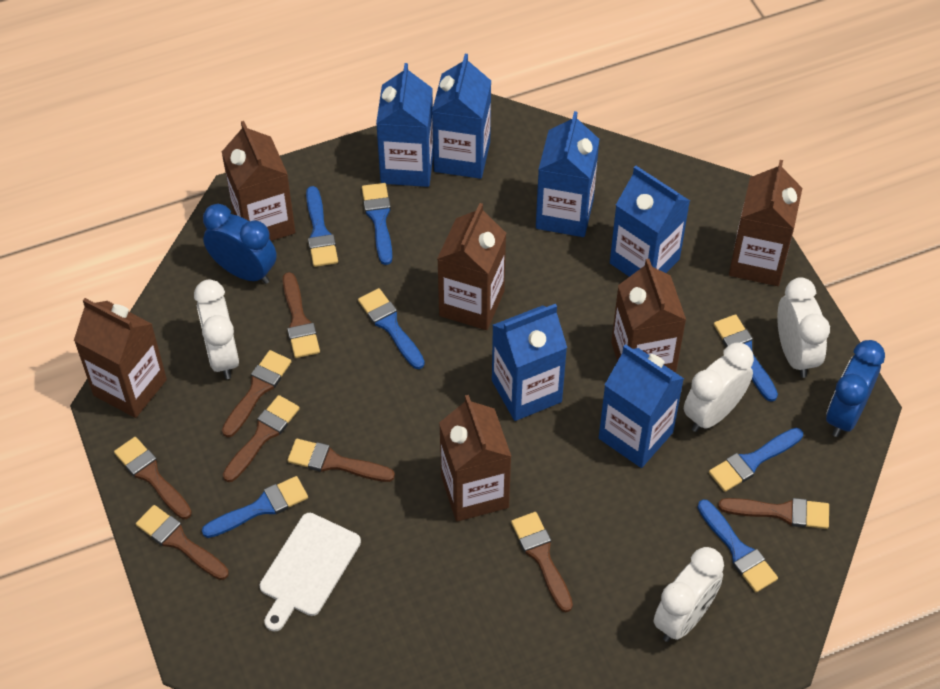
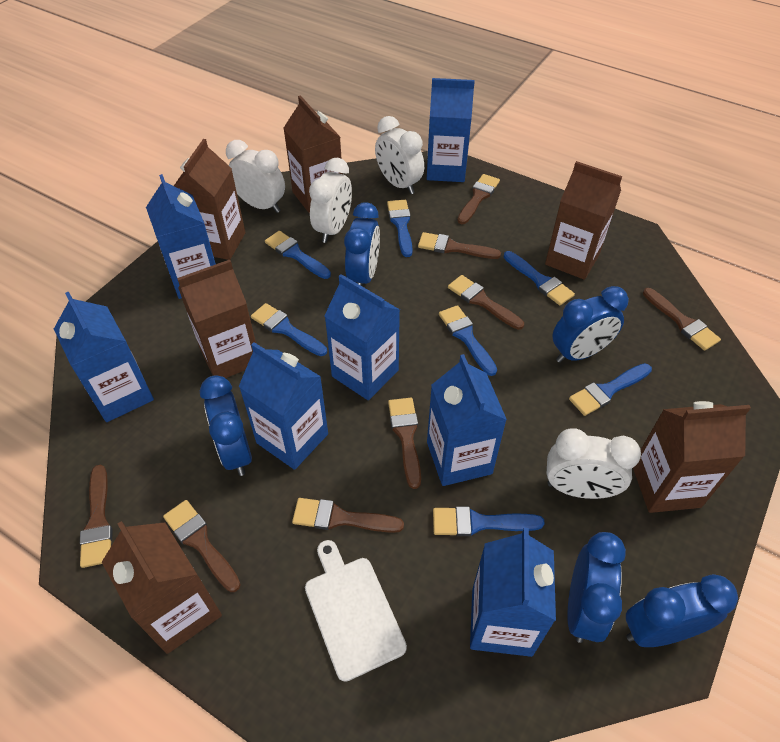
blue carton: 6 -> 7
blue clock: 2 -> 5

